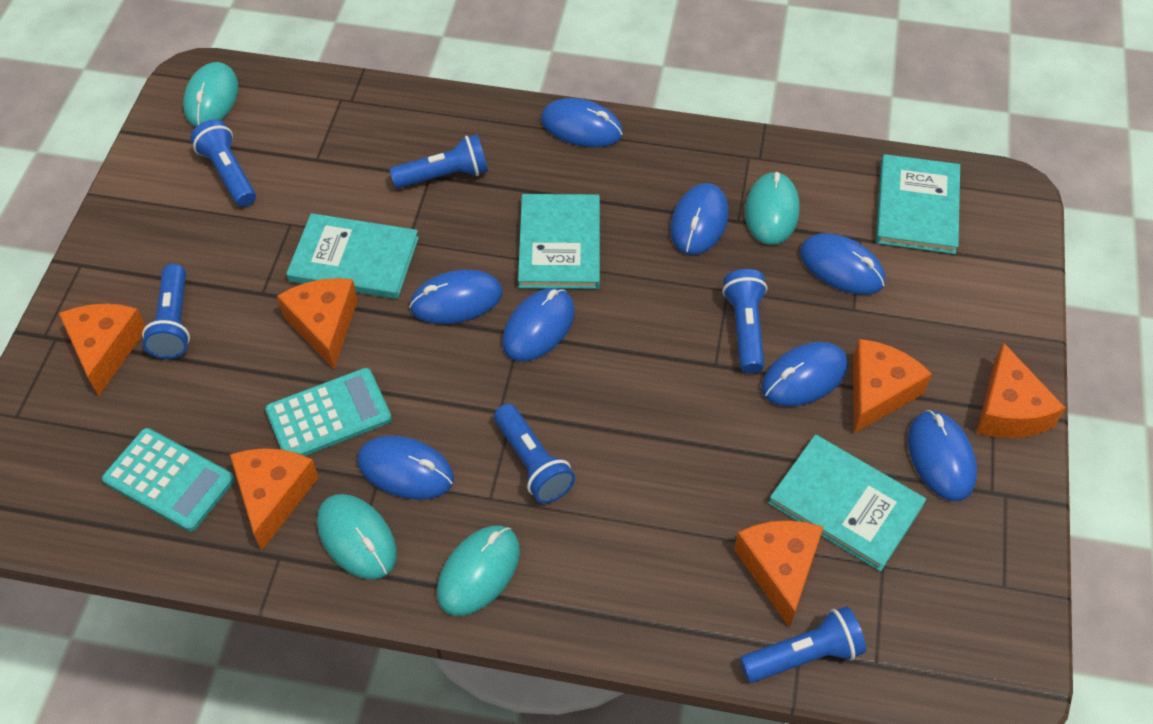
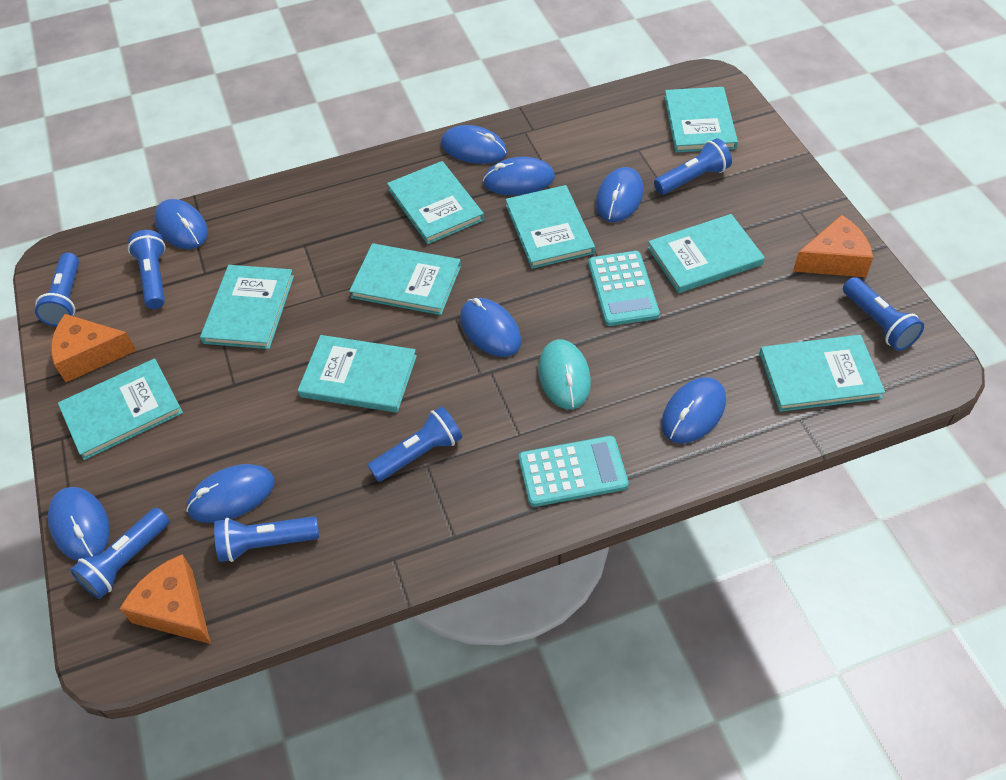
blue flashlight: 6 -> 7
orange cheese: 6 -> 3
turquoise book: 4 -> 9
turquoise mouse: 4 -> 1

